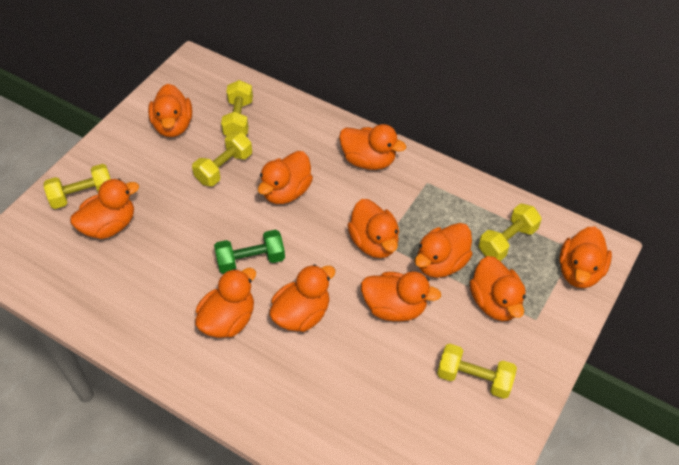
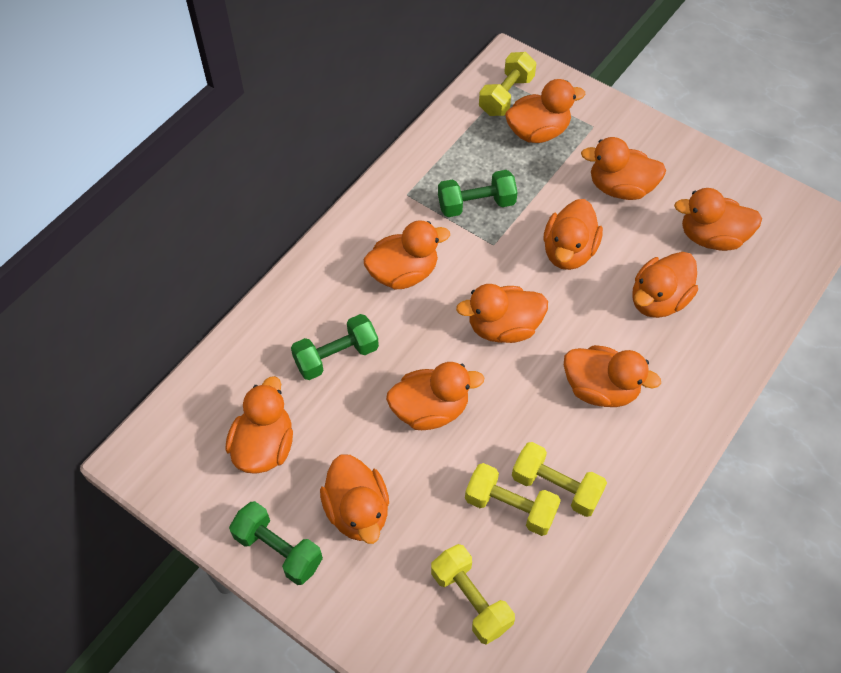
green dumbbell: 1 -> 3
yellow dumbbell: 5 -> 4

